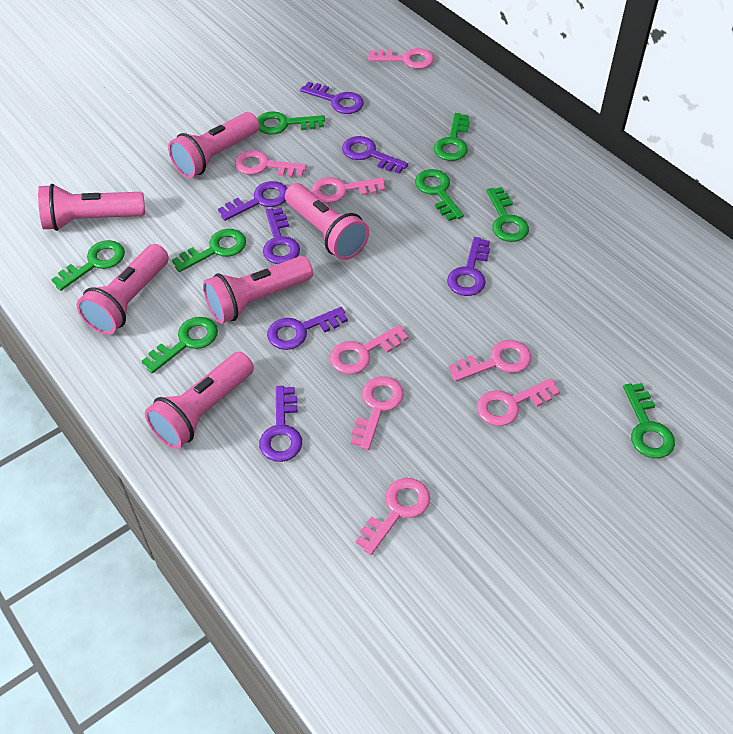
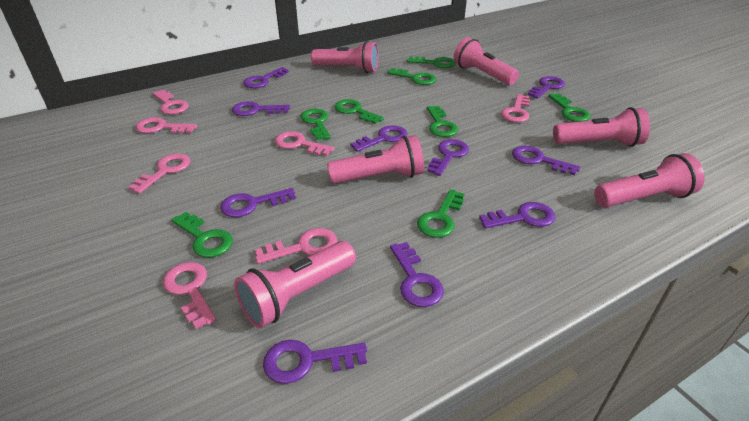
pink key: 8 -> 7
purple key: 7 -> 10

